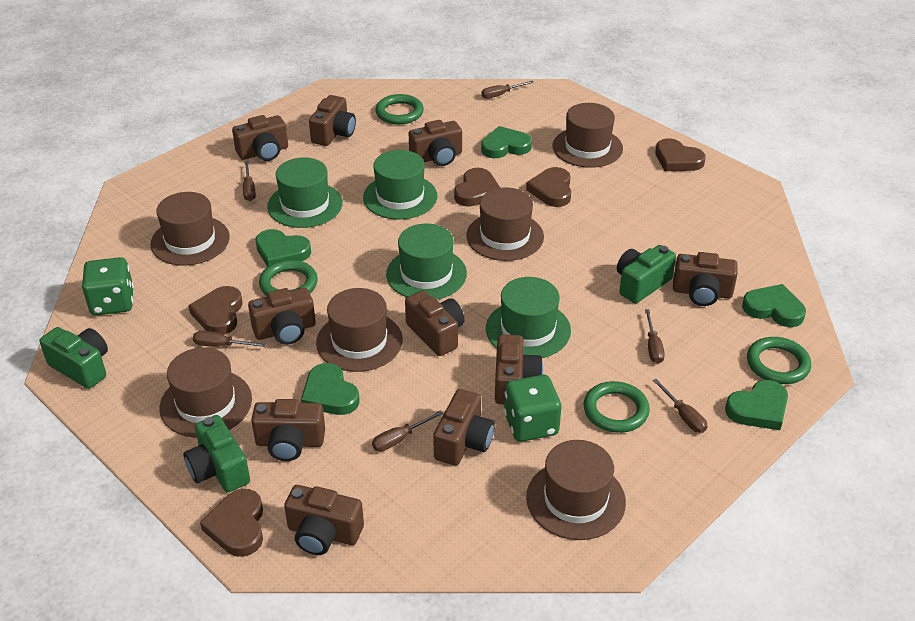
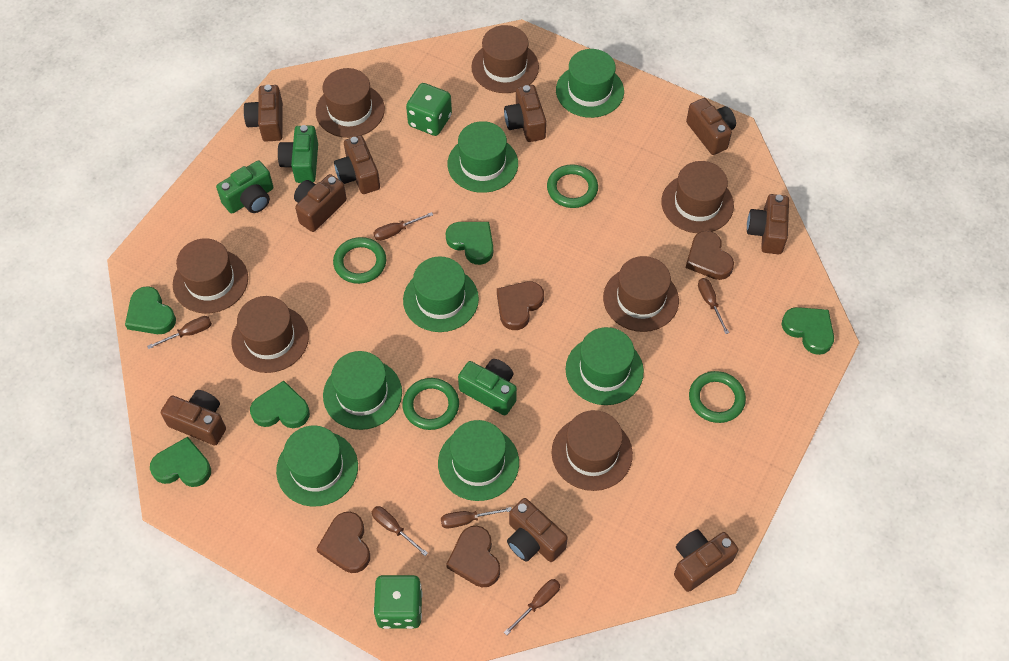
brown camera: 10 -> 9
brown hat: 6 -> 7
brown heart: 5 -> 4
green hat: 4 -> 7

